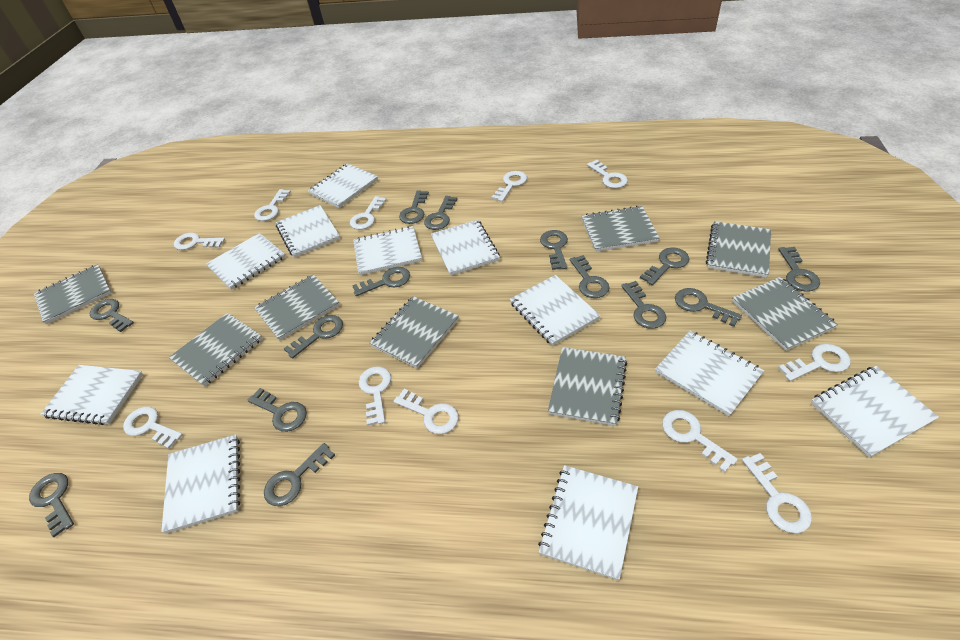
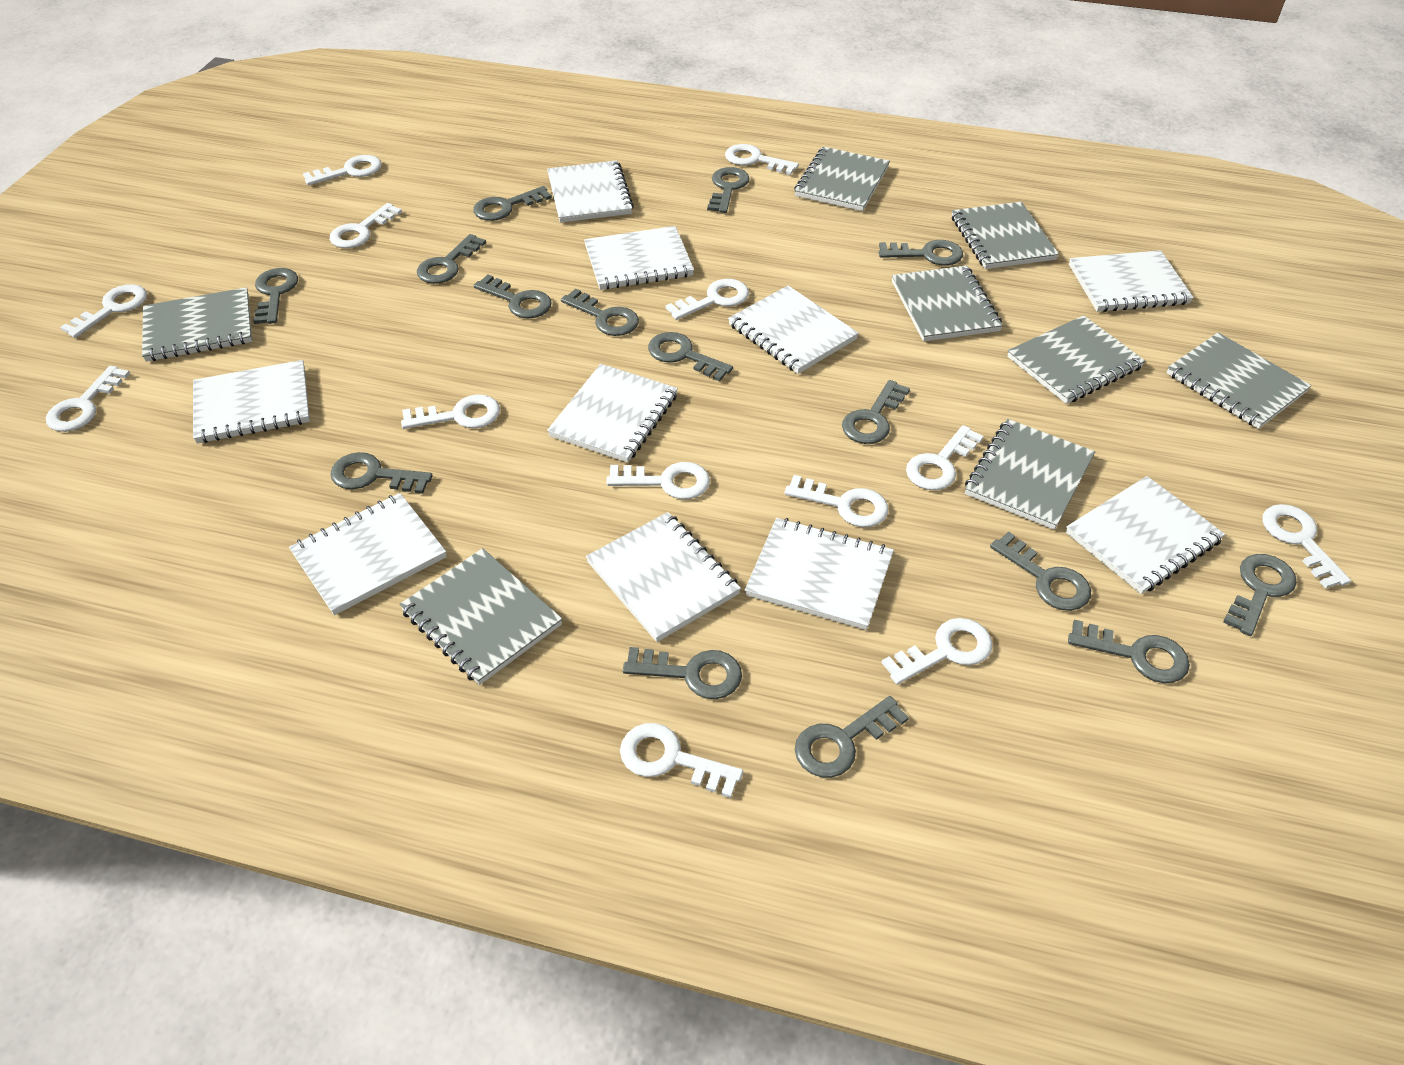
grey key: 14 -> 15
white key: 11 -> 13
white notebook: 11 -> 10

